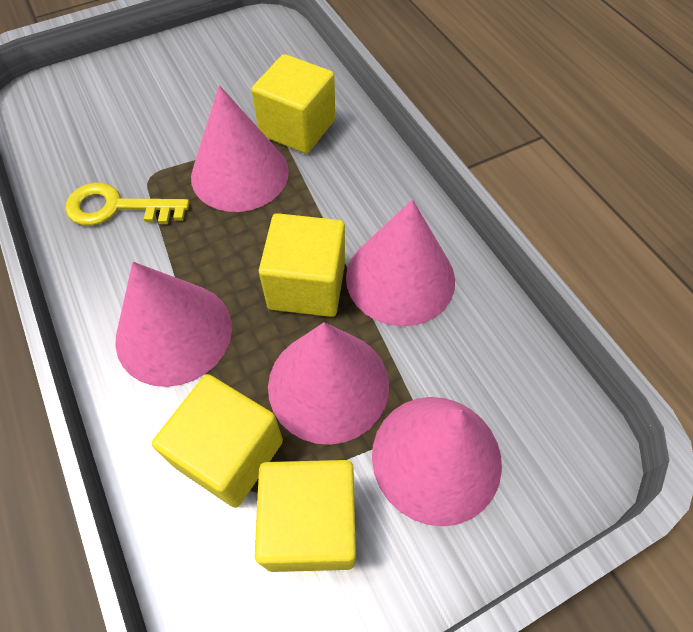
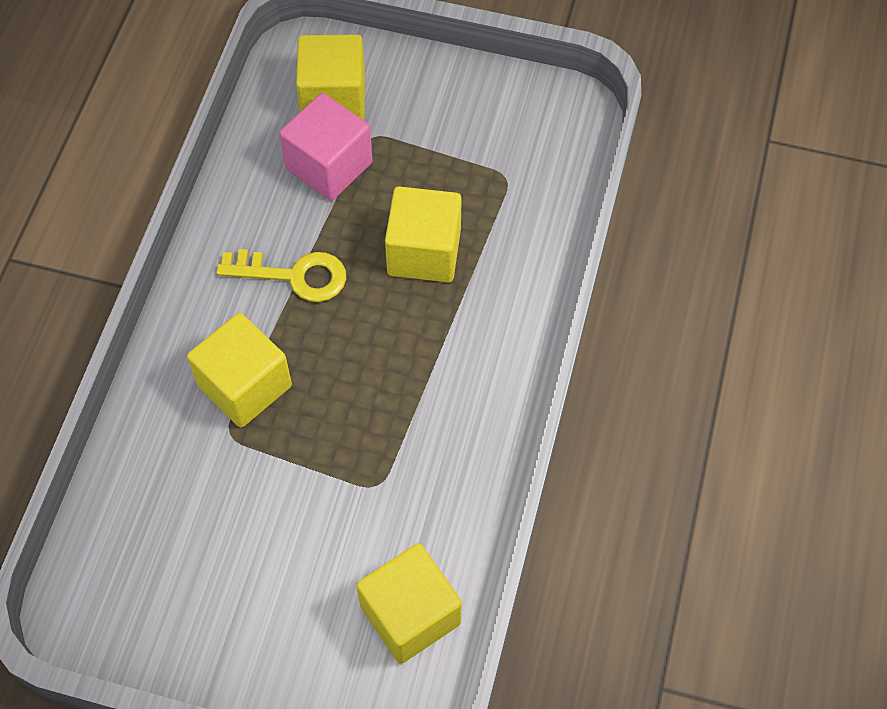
pink cone: 5 -> 0
pink cube: 0 -> 1

